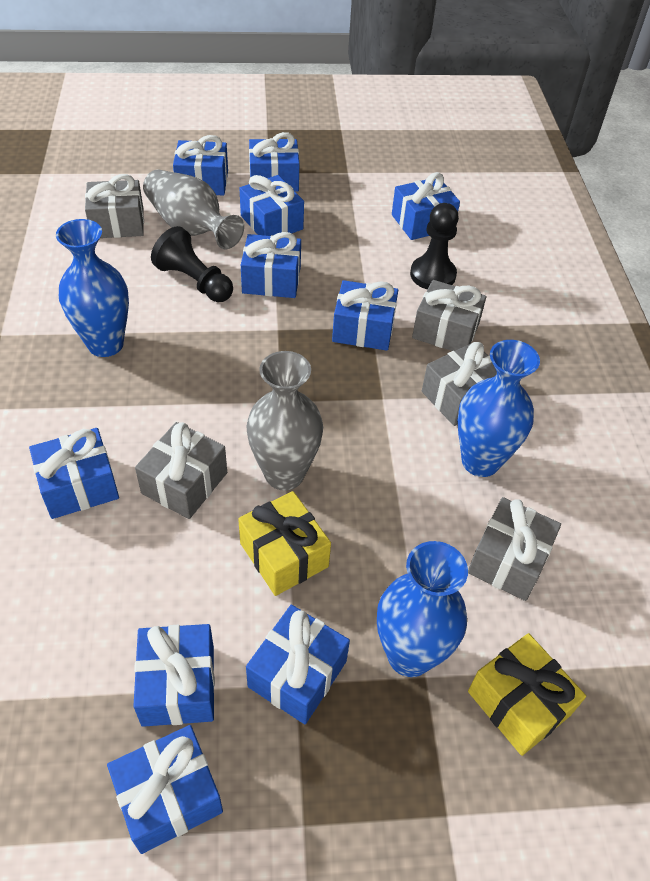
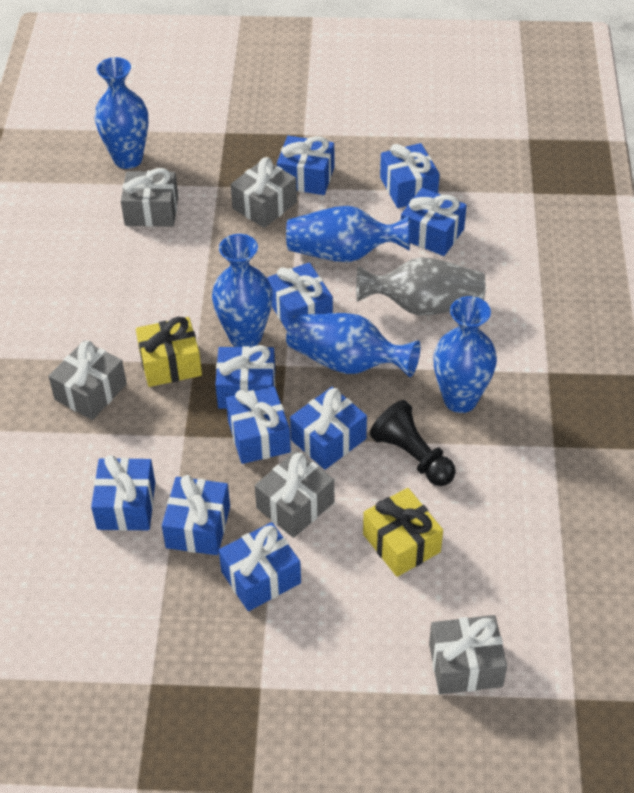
black pawn: 2 -> 1
blue vase: 3 -> 5
grey vase: 2 -> 1

